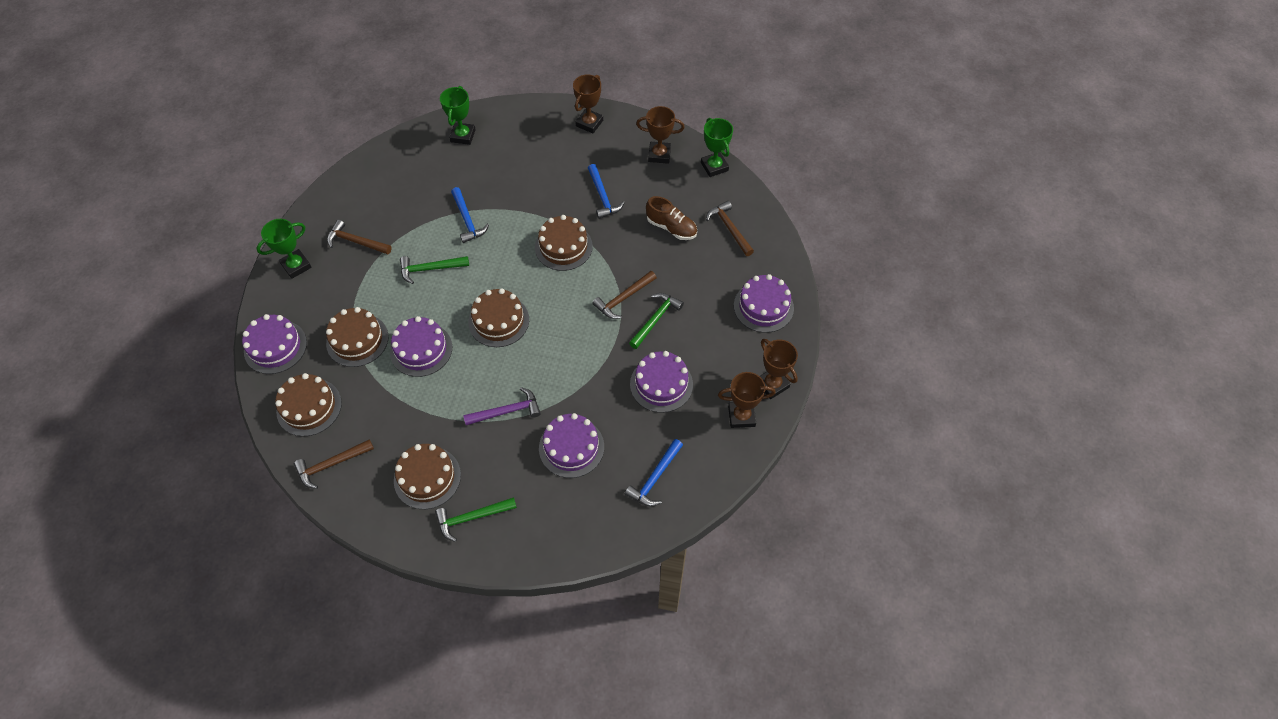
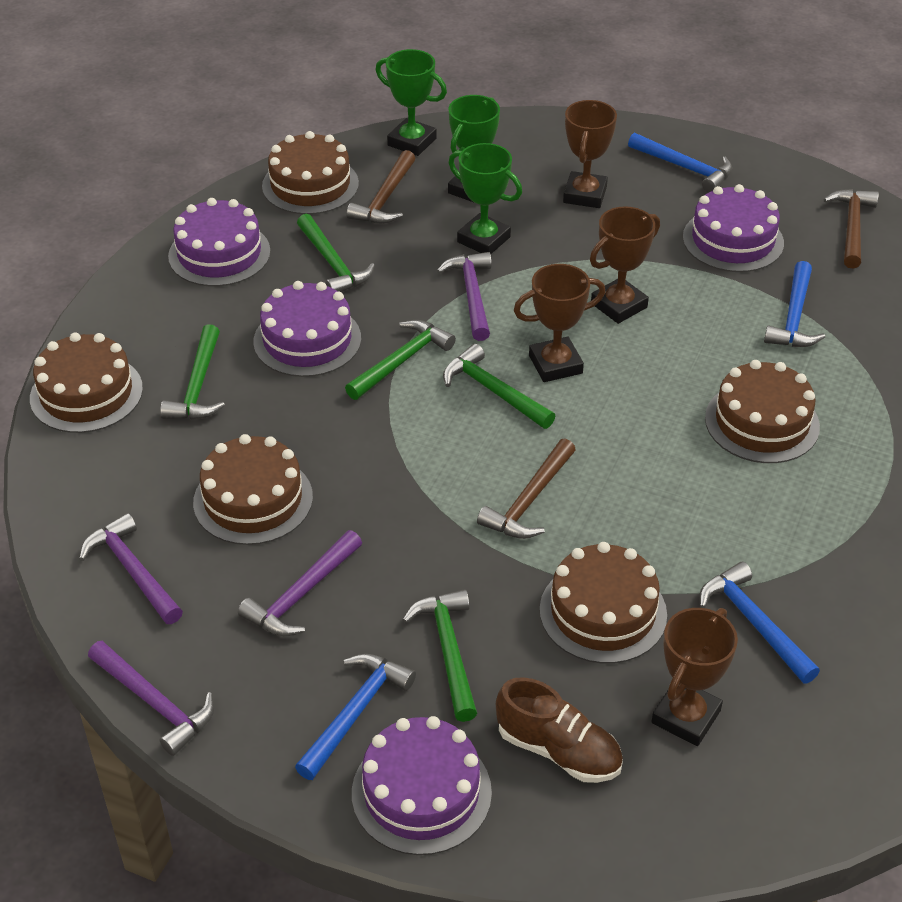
blue hammer: 3 -> 4
brown hammer: 4 -> 3
green hammer: 3 -> 5
purple cake: 5 -> 4
purple hammer: 1 -> 4

